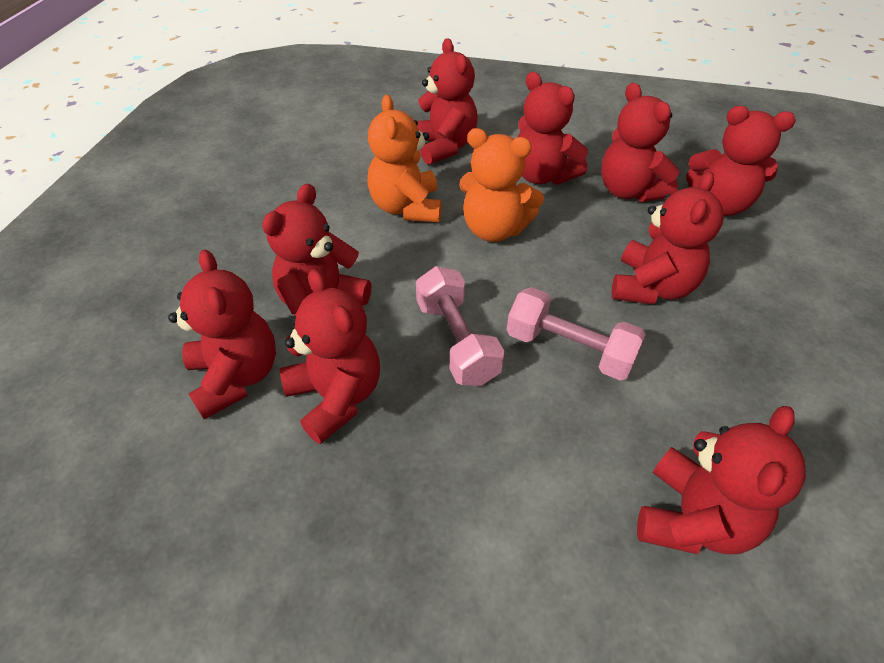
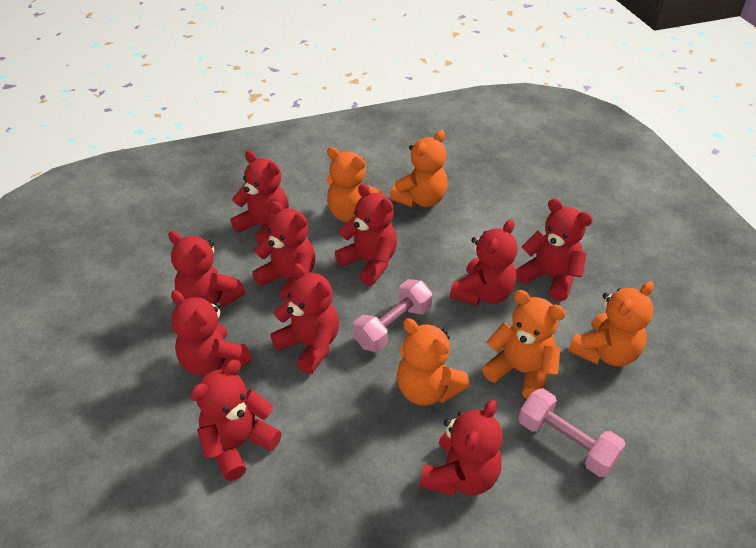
orange teddy bear: 2 -> 5
red teddy bear: 9 -> 10

